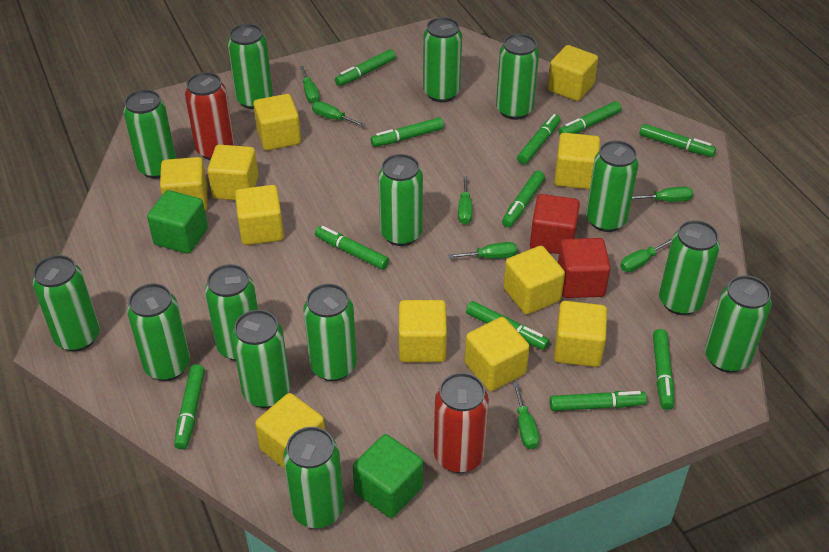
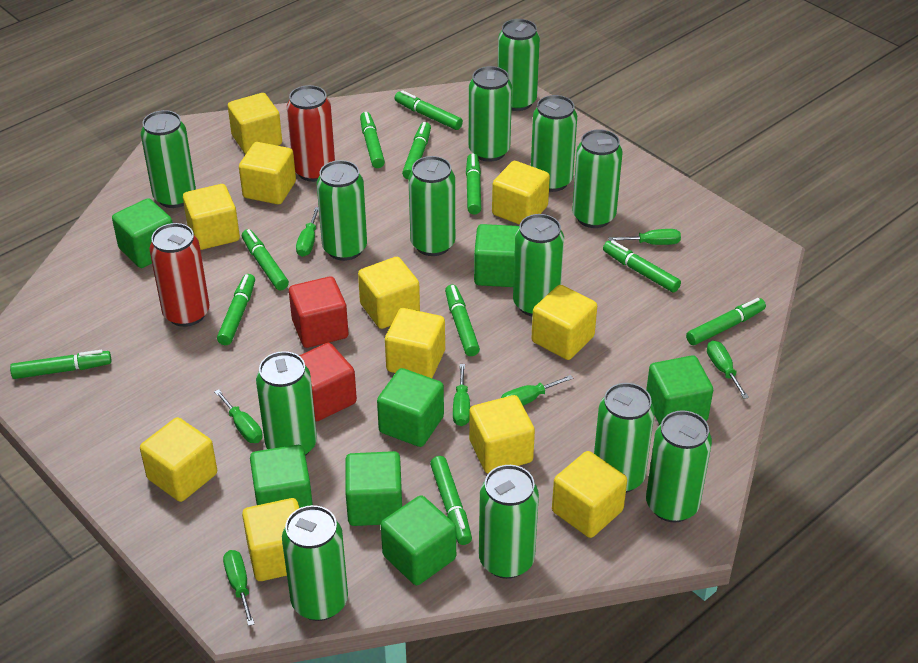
green can: 14 -> 13
green cube: 2 -> 7

